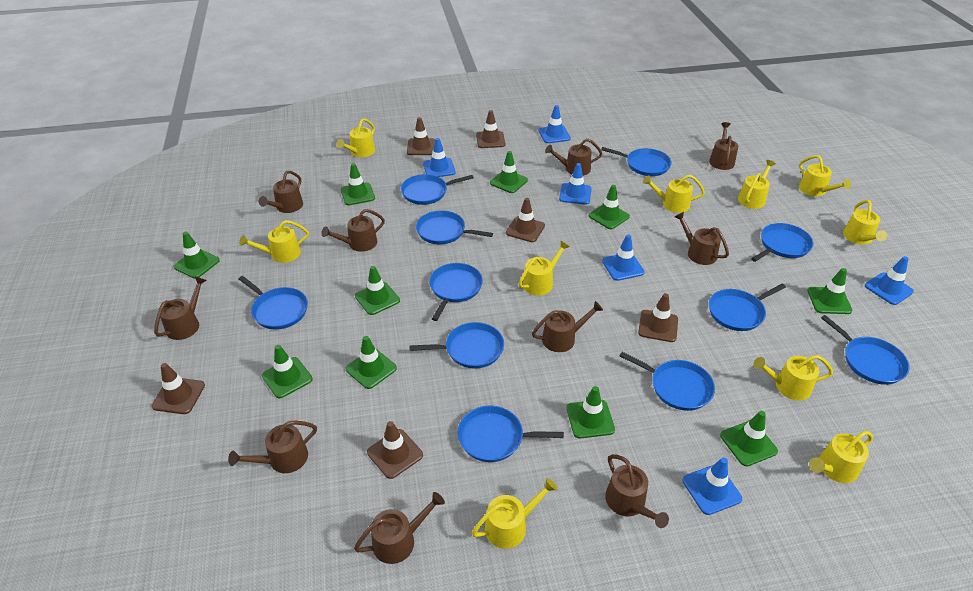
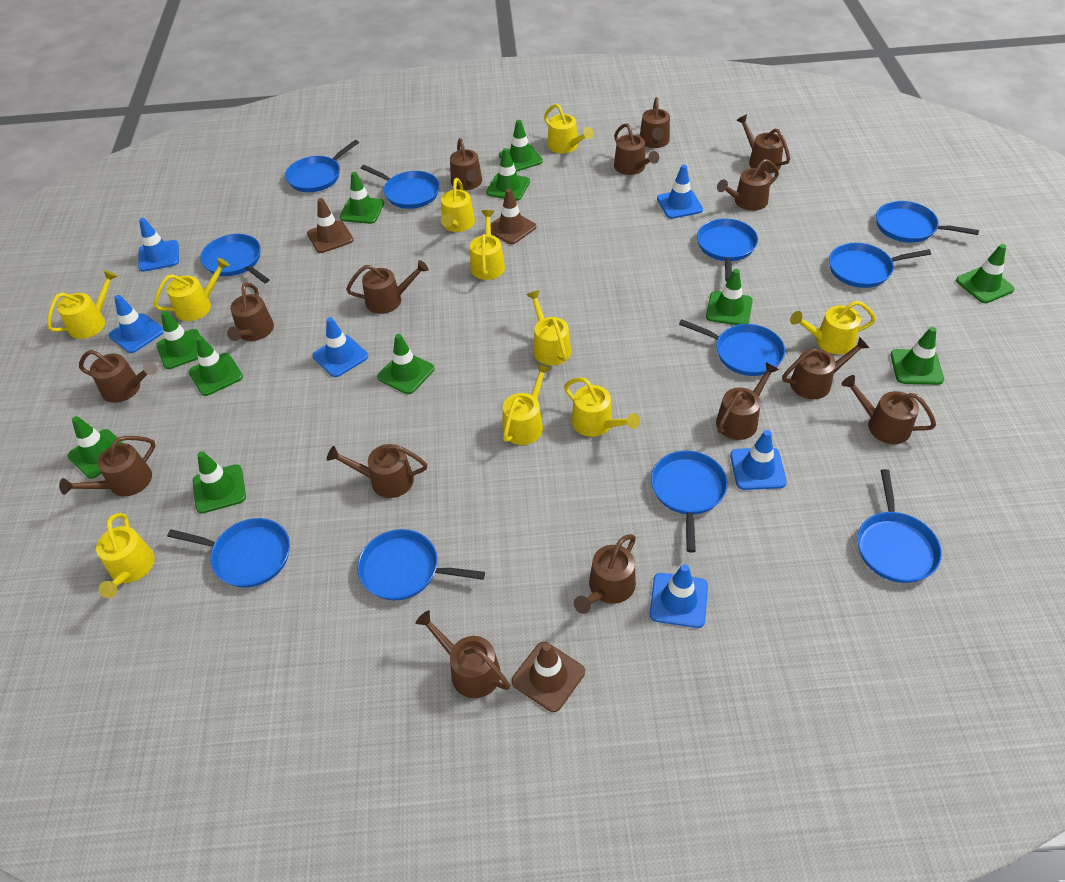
brown traffic cone: 6 -> 3
brown watering can: 10 -> 15
green traffic cone: 10 -> 11

